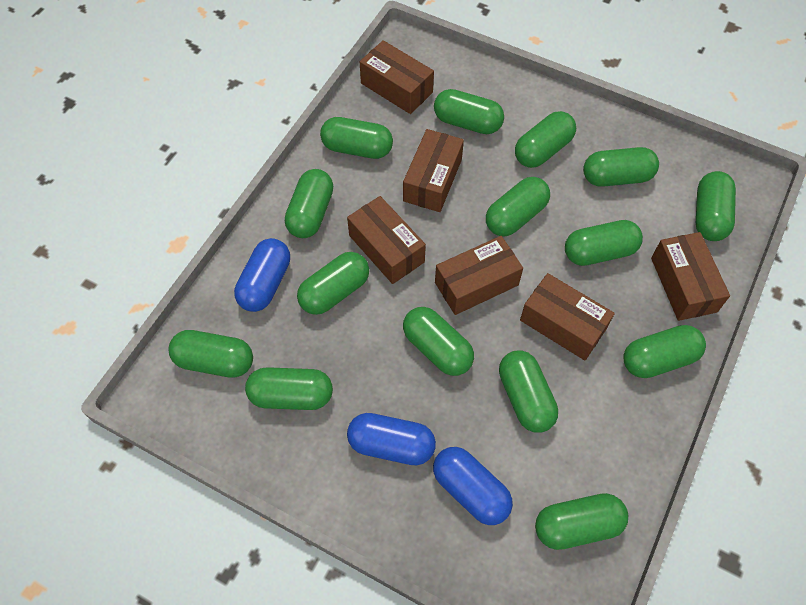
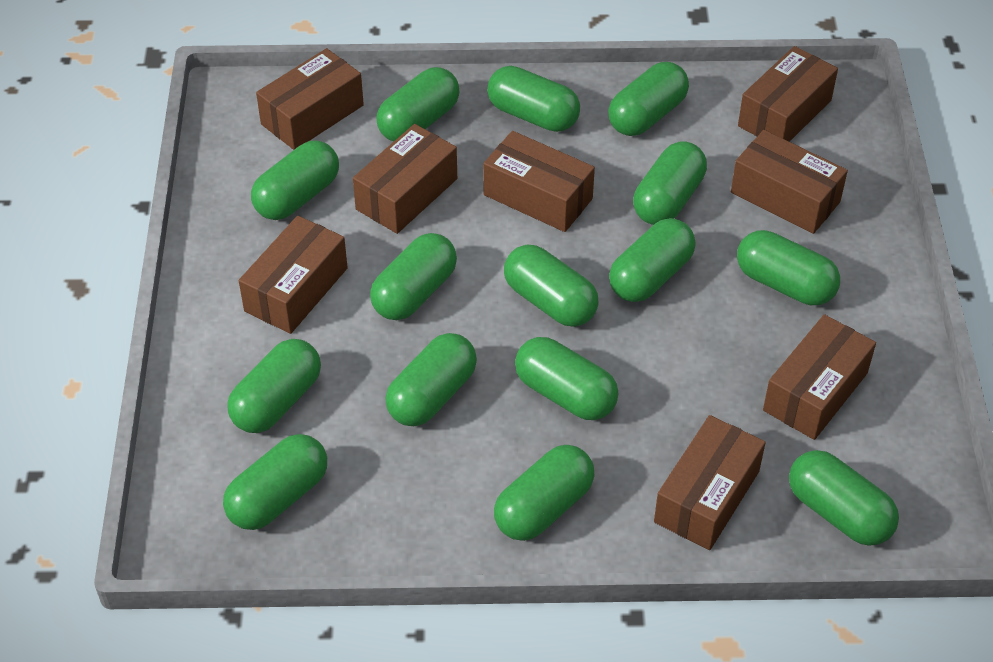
blue capsule: 3 -> 0
brown box: 6 -> 8

